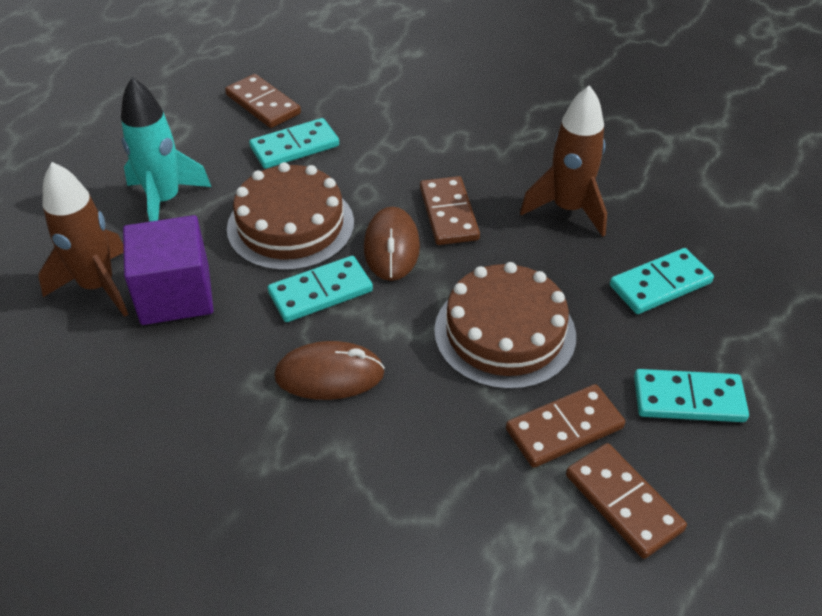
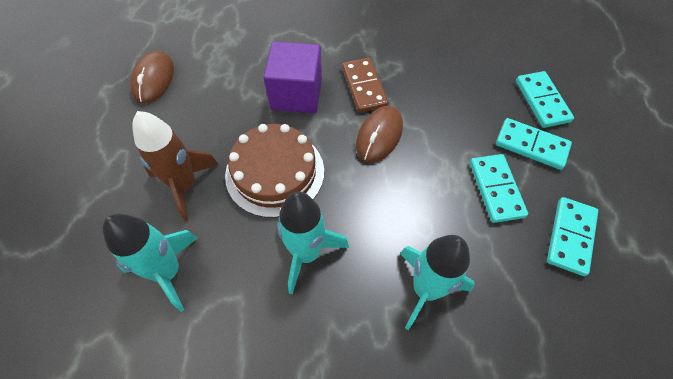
brown cake: 2 -> 1
brown domino: 4 -> 1
brown rocket: 2 -> 1
turquoise rocket: 1 -> 3

